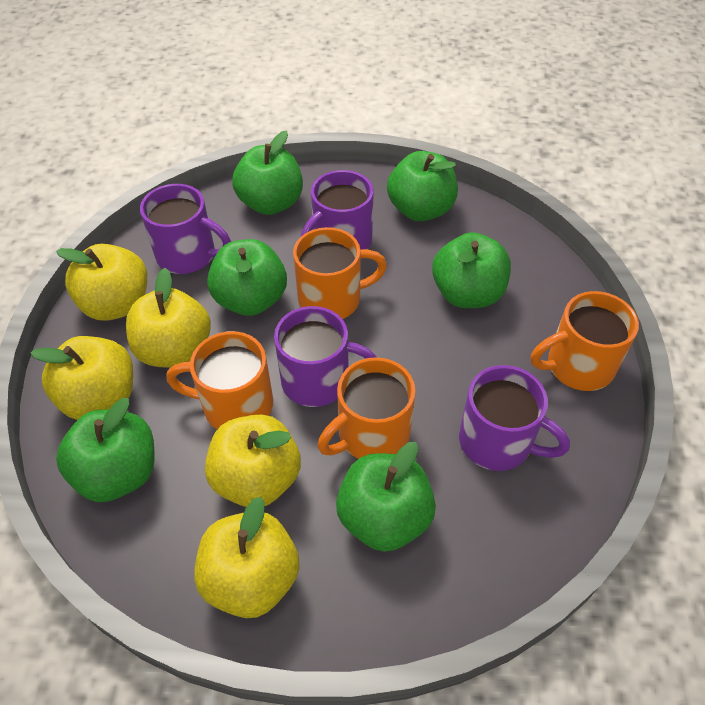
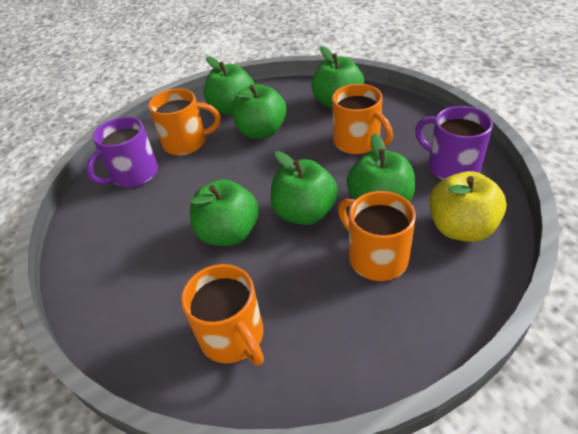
purple mug: 4 -> 2
yellow apple: 5 -> 1

